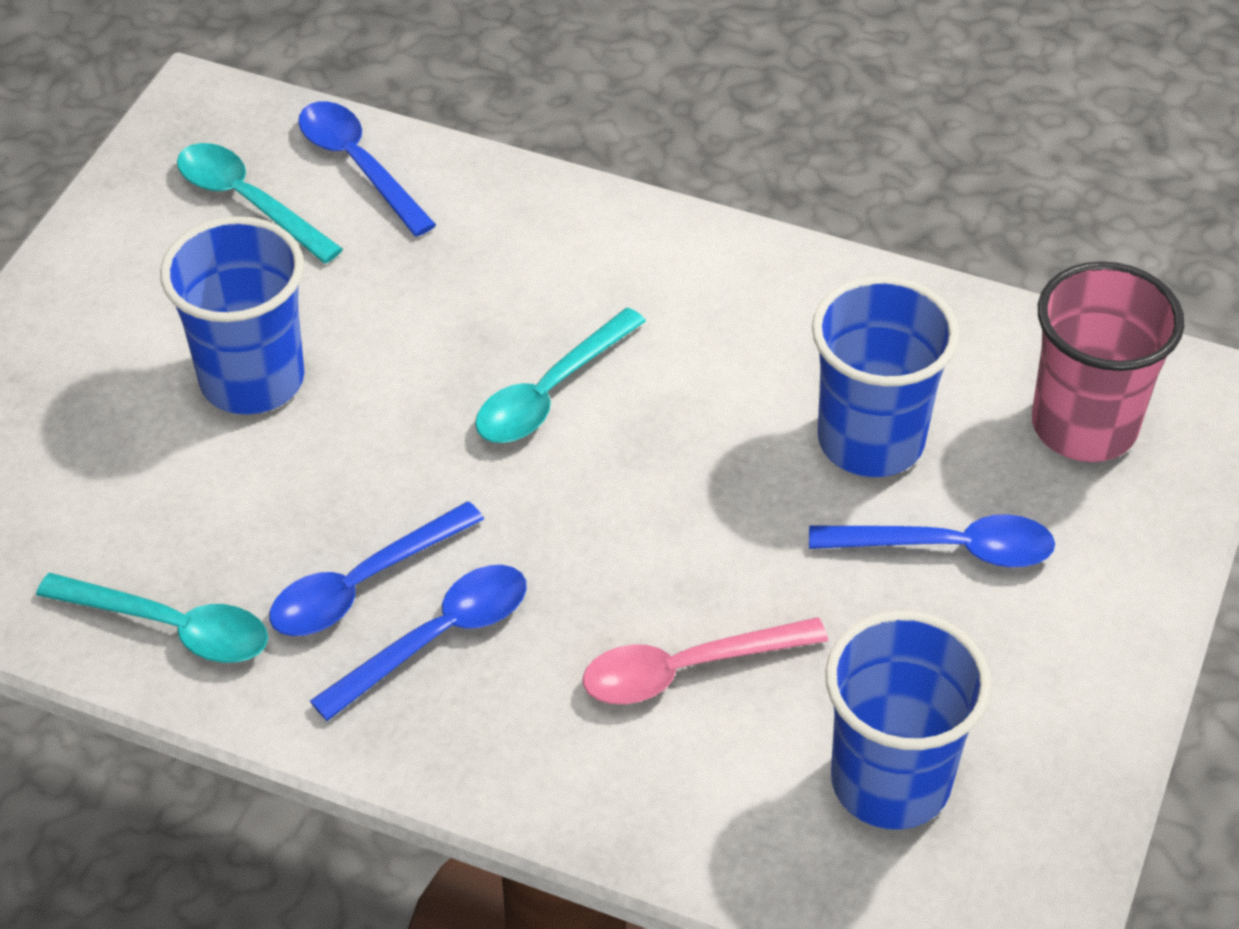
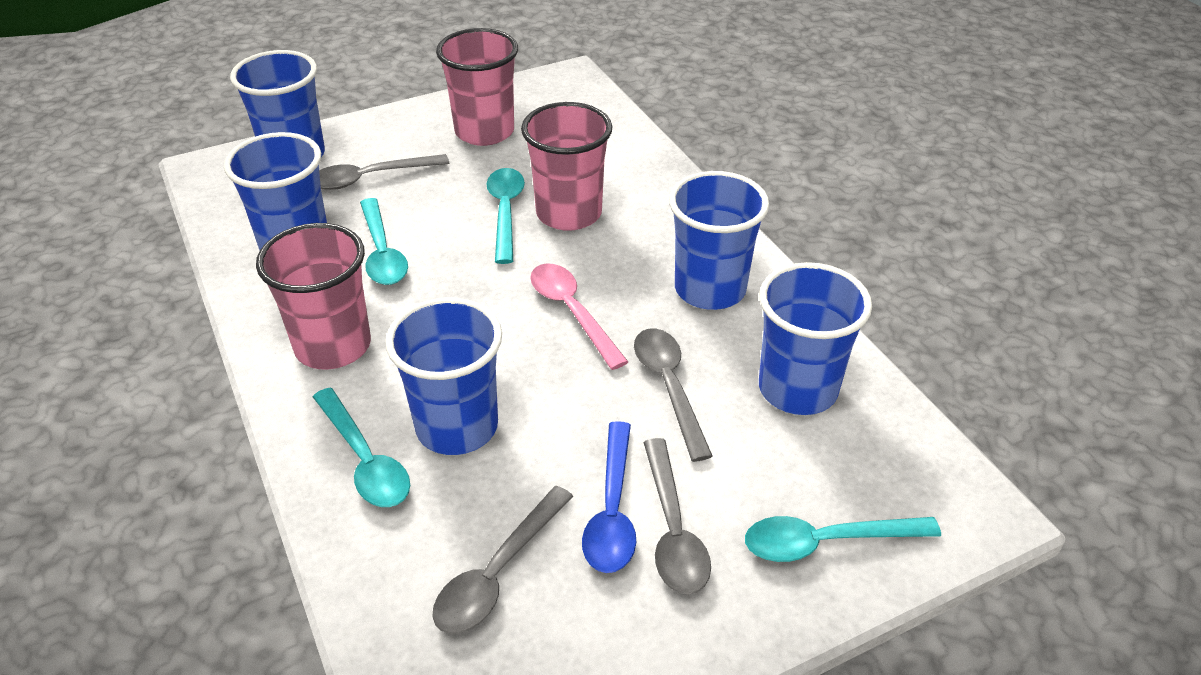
blue cup: 3 -> 5
blue spoon: 4 -> 1
grey spoon: 0 -> 4
pink cup: 1 -> 3
turquoise spoon: 3 -> 4

